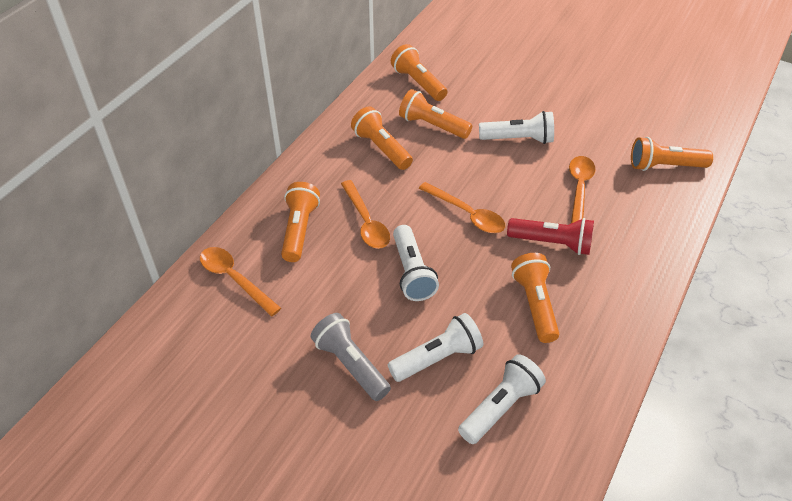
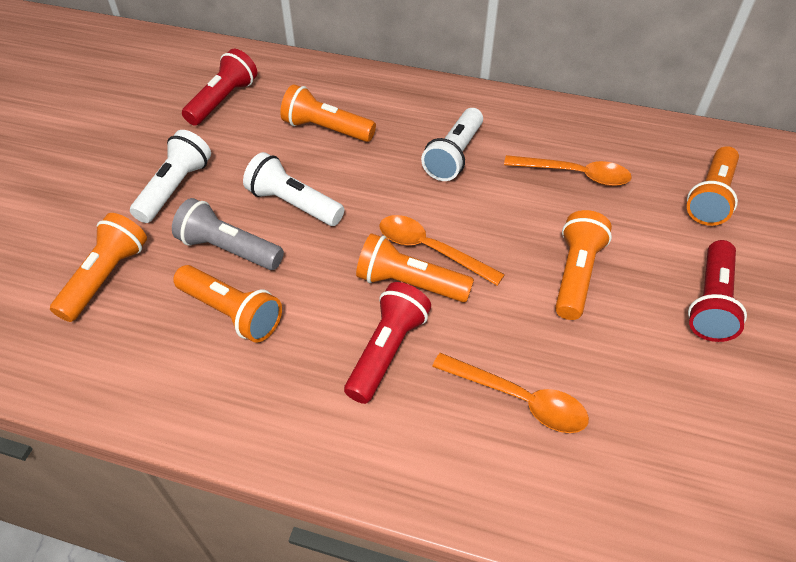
orange spoon: 4 -> 3
red flashlight: 1 -> 3
white flashlight: 4 -> 3

